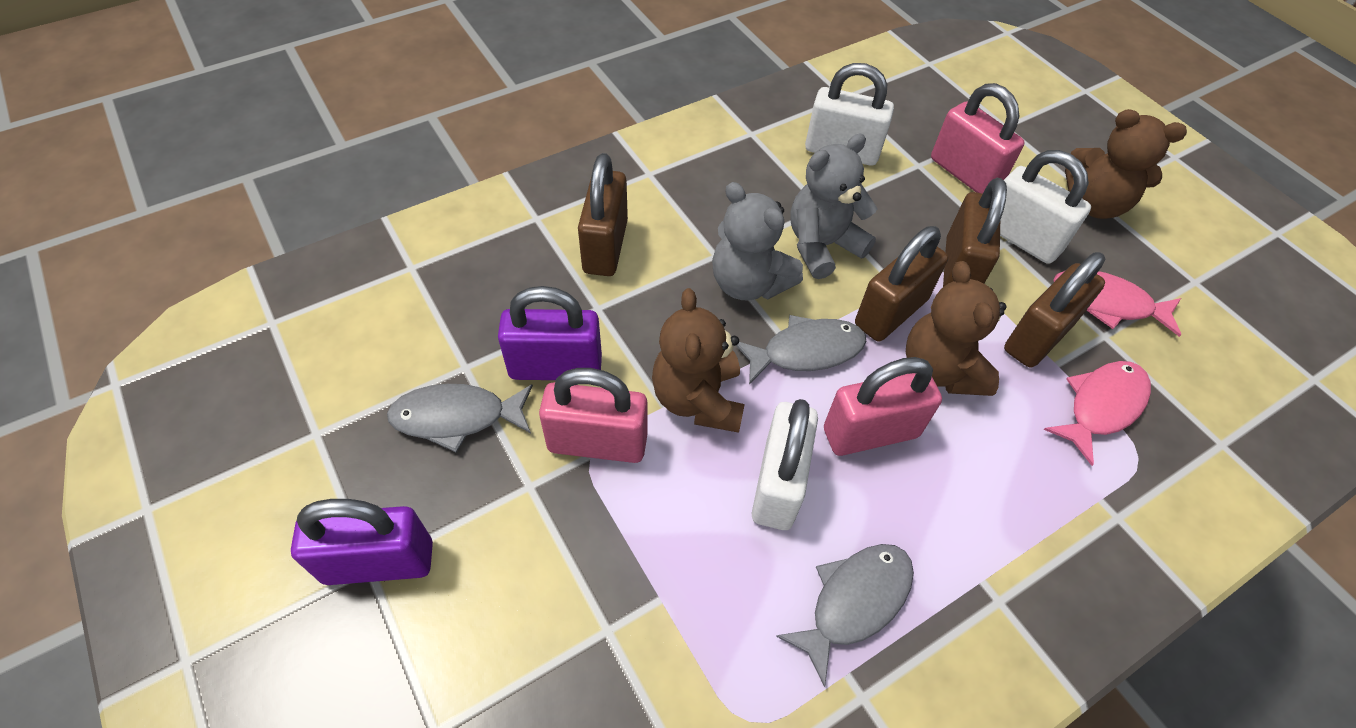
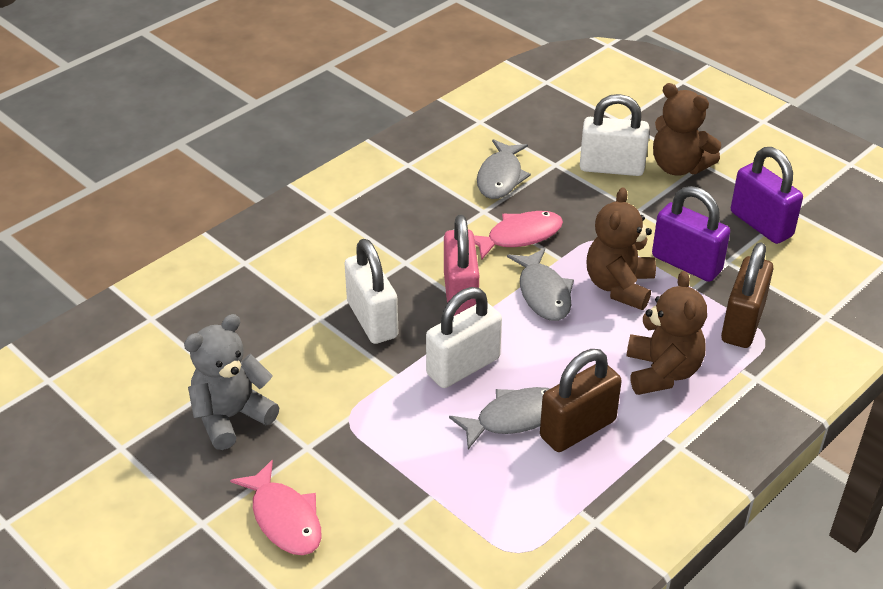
brown padlock: 4 -> 2
grey teddy bear: 2 -> 1
pink padlock: 3 -> 1

